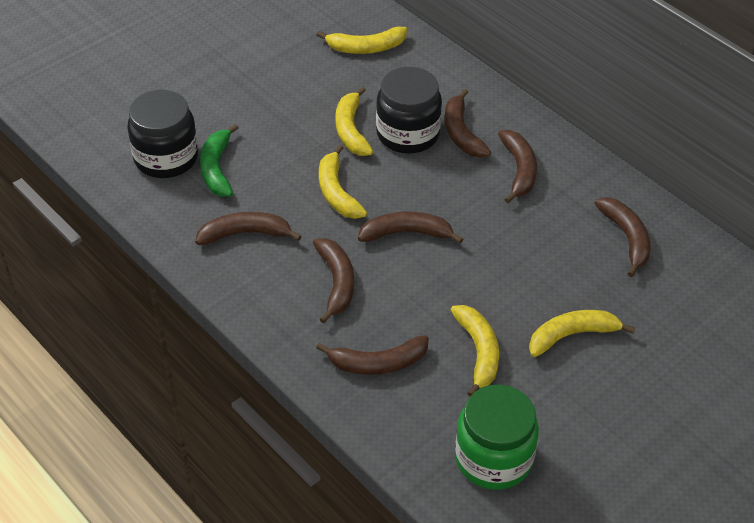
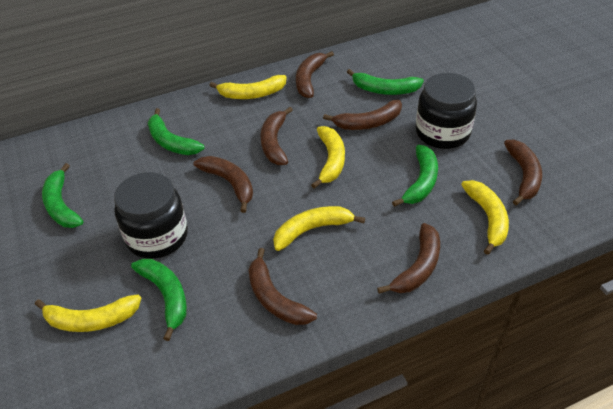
green banana: 1 -> 5
green jar: 1 -> 0

